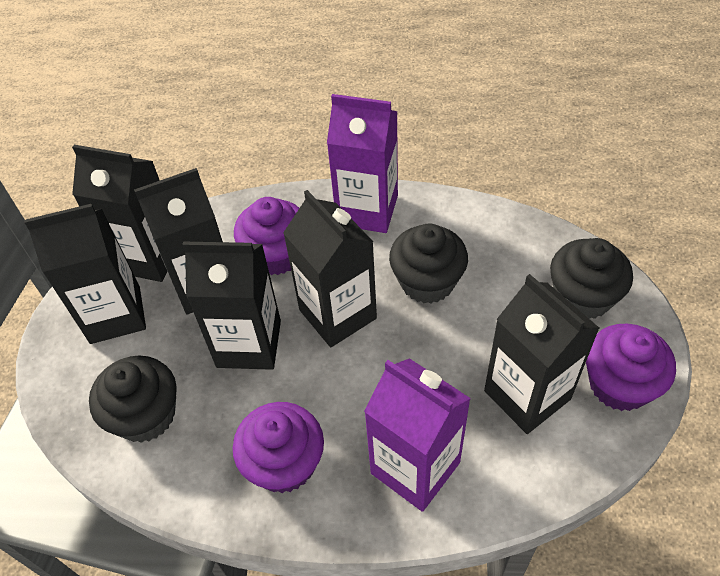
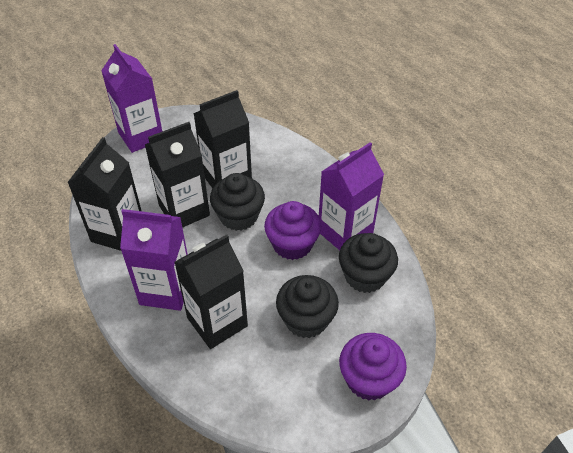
black carton: 6 -> 4
purple carton: 2 -> 3
purple cupcake: 3 -> 2

